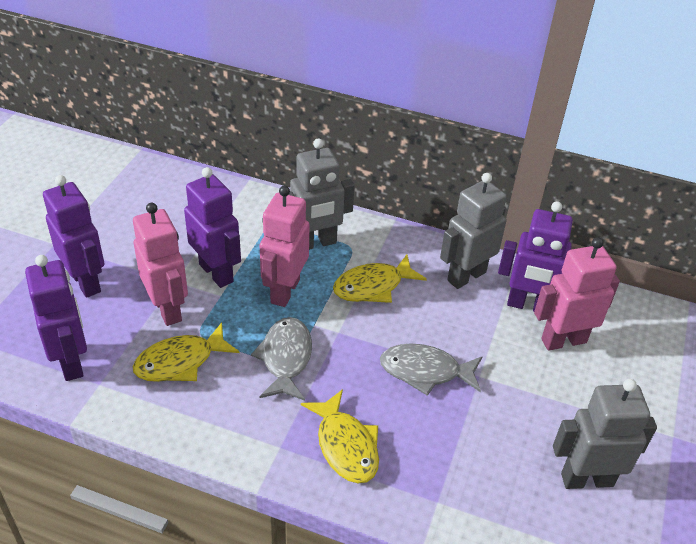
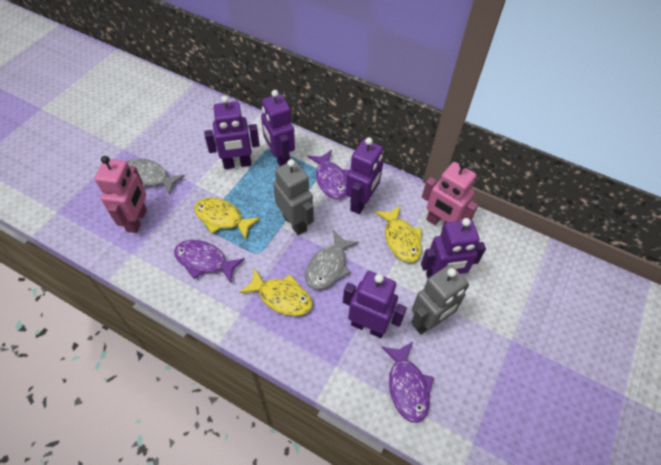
grey robot: 3 -> 2
pink robot: 3 -> 2
purple fish: 0 -> 3
purple robot: 4 -> 5

